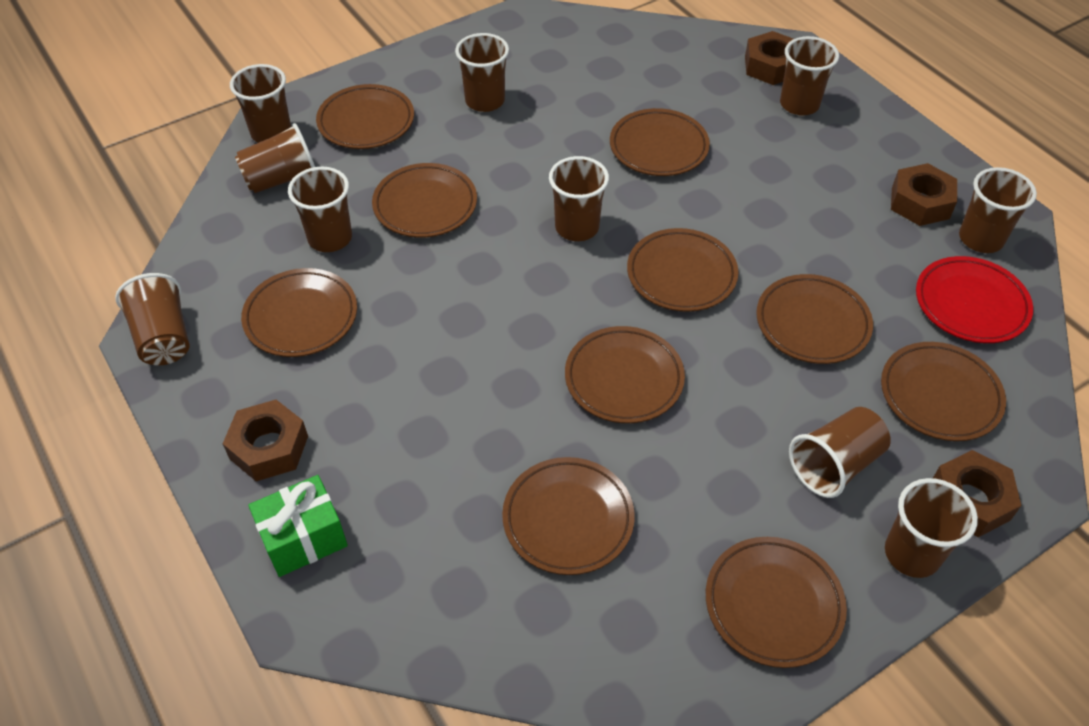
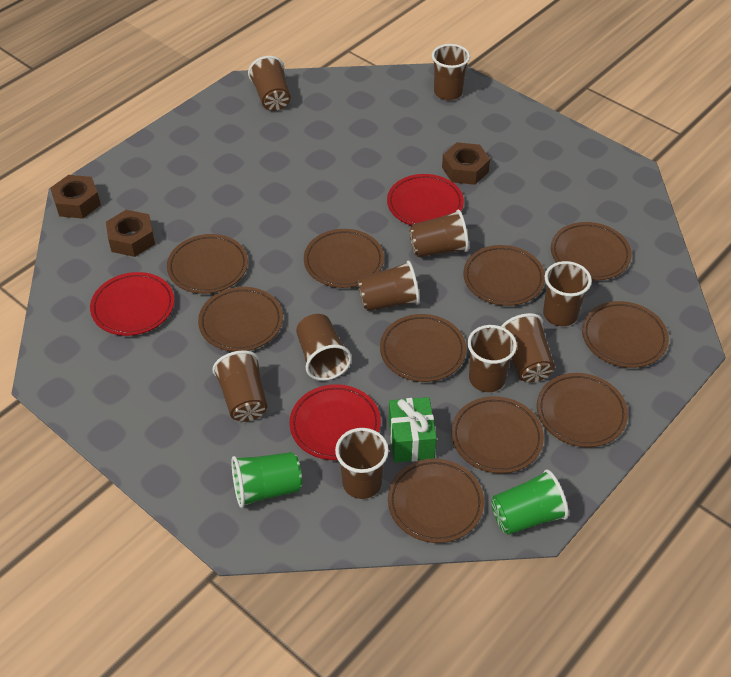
brown nut: 4 -> 3
green cup: 0 -> 2
red plate: 1 -> 3

